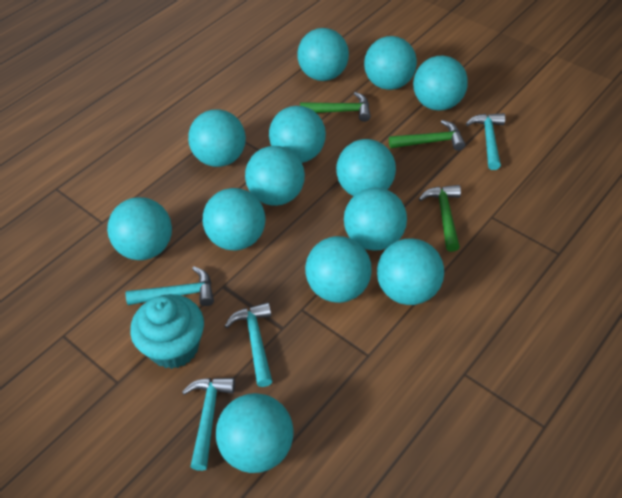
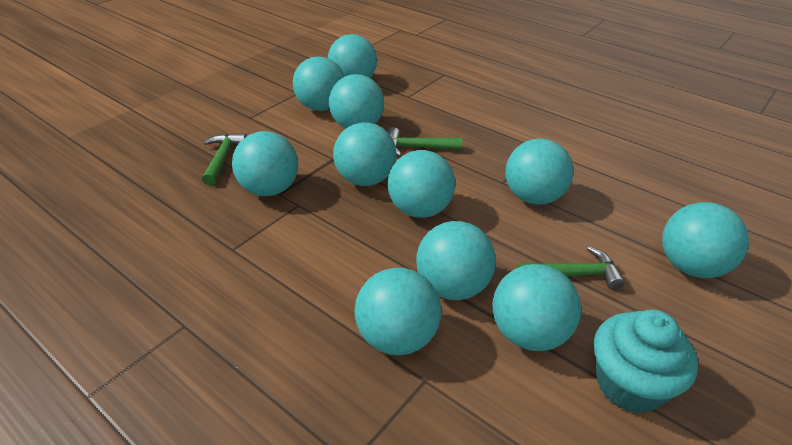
turquoise ball: 13 -> 11
turquoise hammer: 4 -> 0

